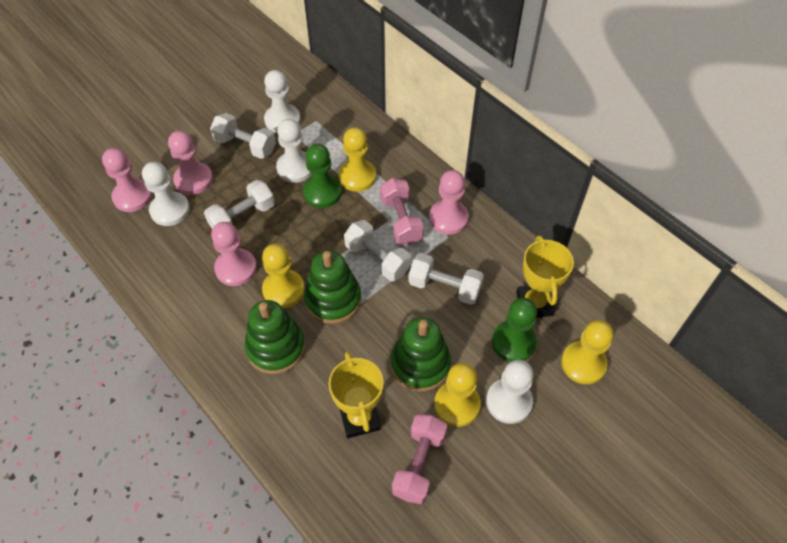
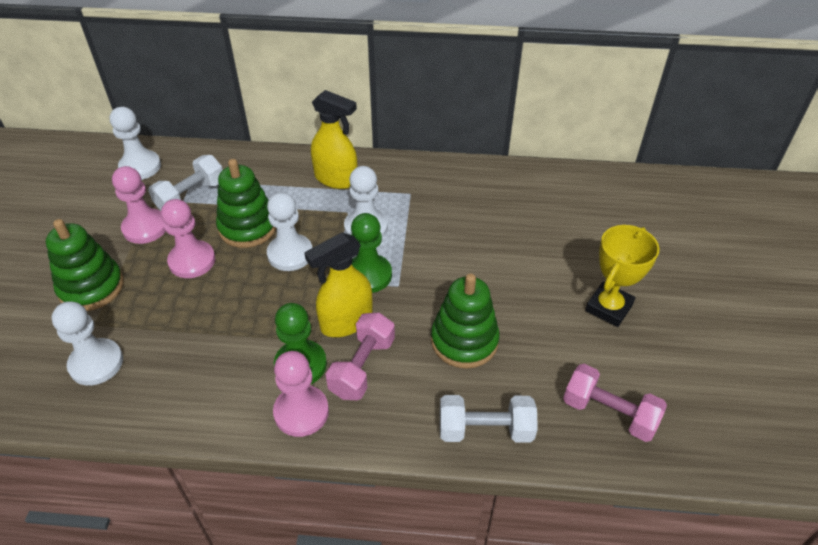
pink pawn: 4 -> 3
white dumbbell: 4 -> 2
yellow pawn: 4 -> 0
yellow spray bottle: 0 -> 2
yellow trophy: 2 -> 1

